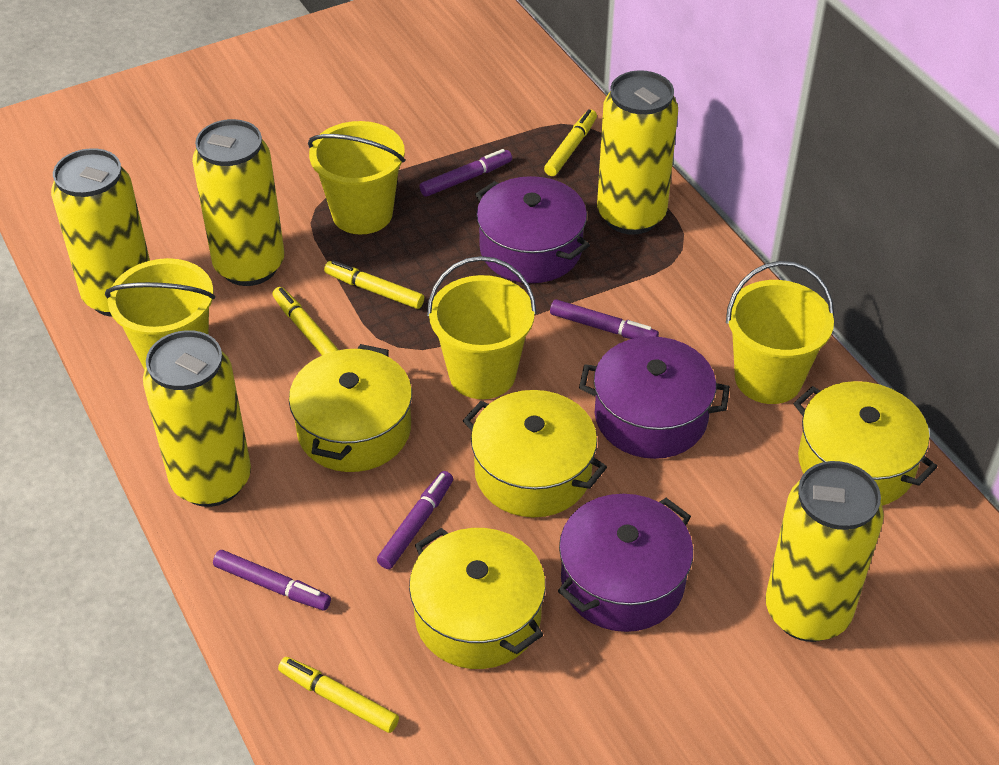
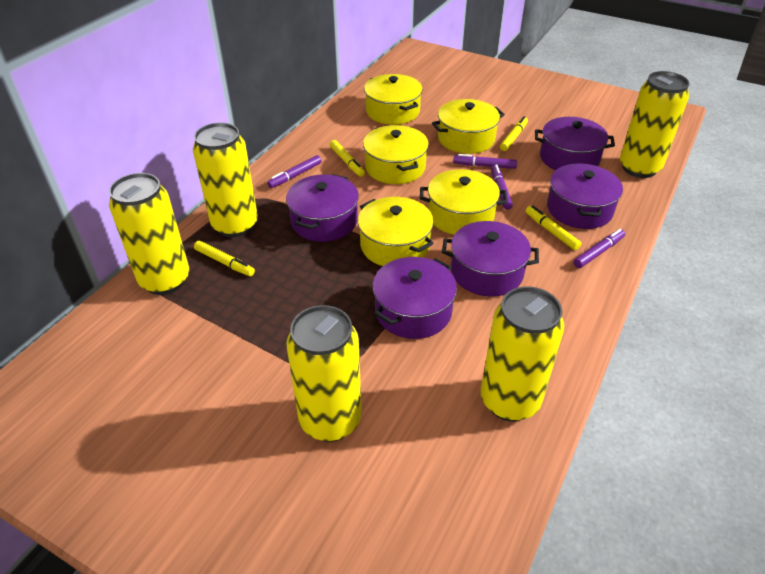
purple pot: 3 -> 5
yellow bucket: 4 -> 0
yellow pot: 4 -> 5

